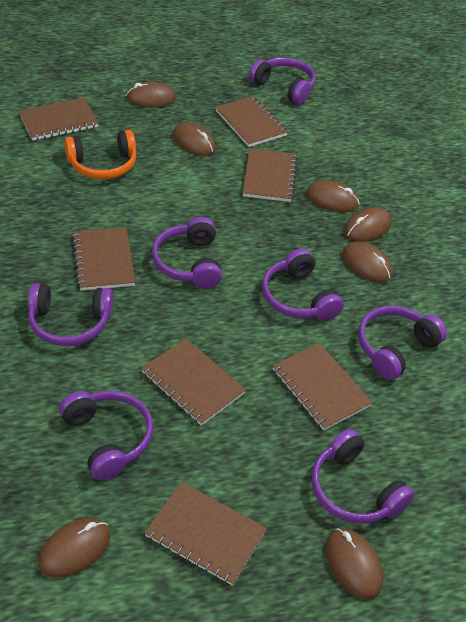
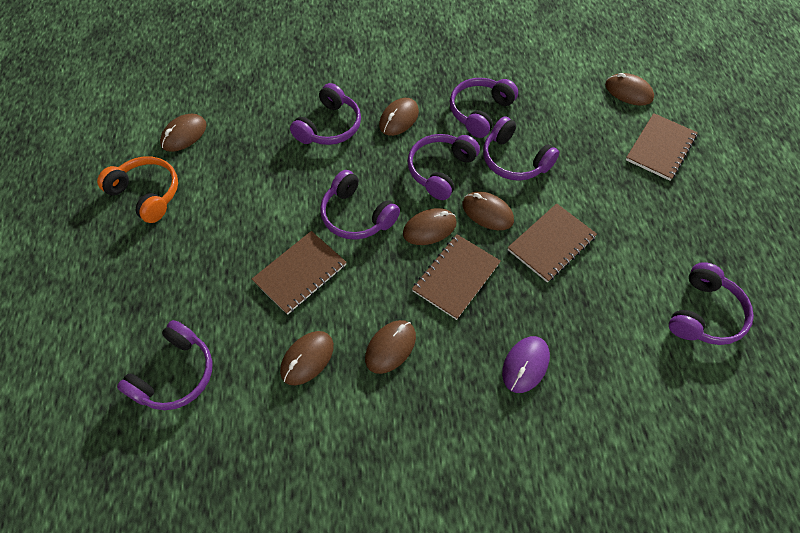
brown notebook: 7 -> 4
purple mouse: 0 -> 1

